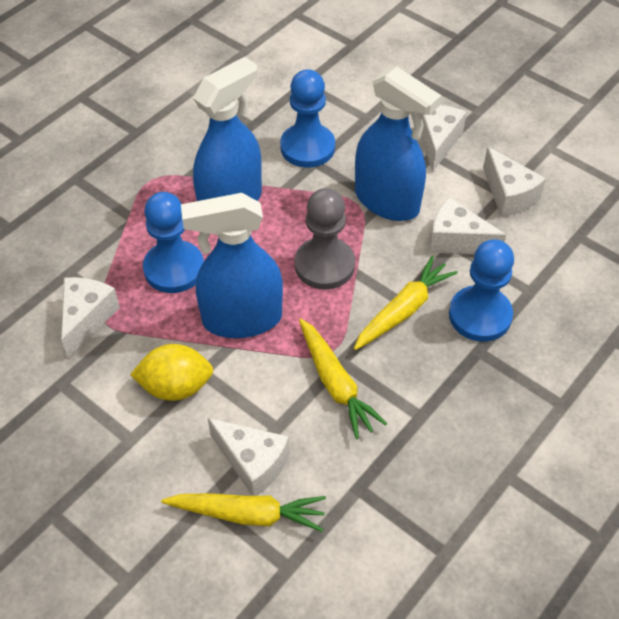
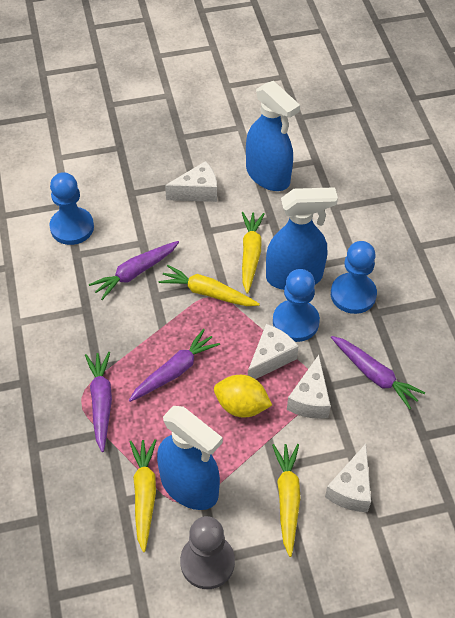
purple carrot: 0 -> 4
white cheese: 5 -> 4
yellow carrot: 3 -> 4

